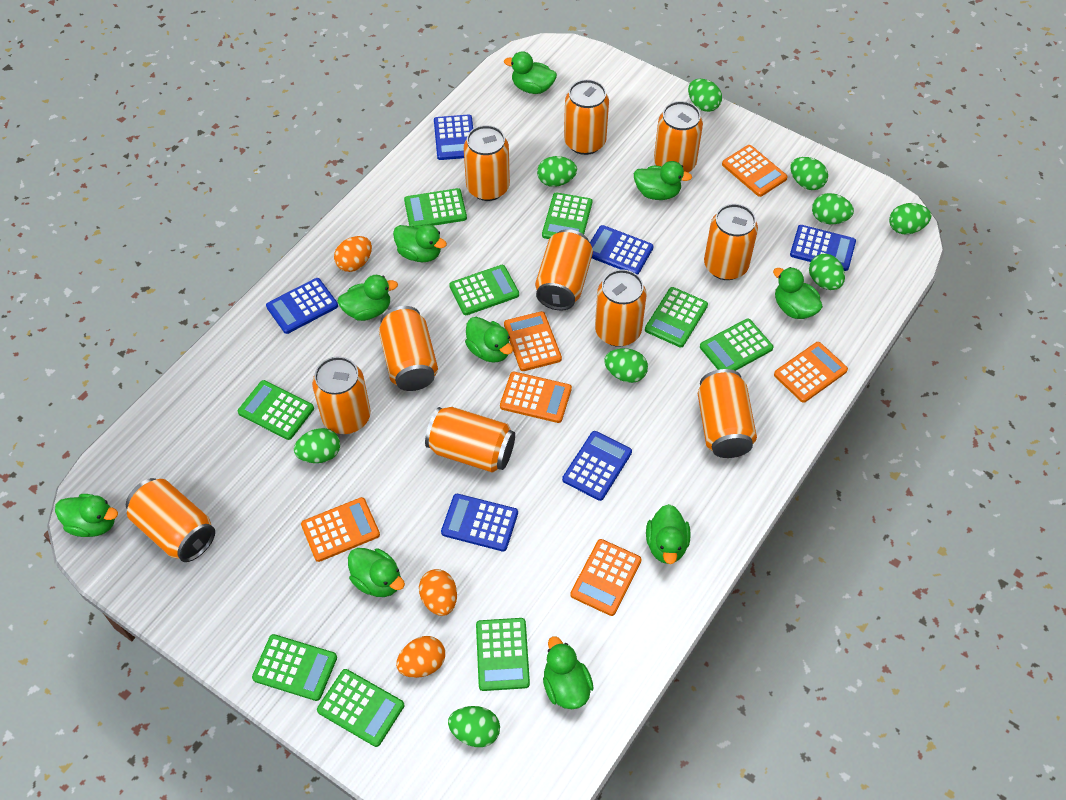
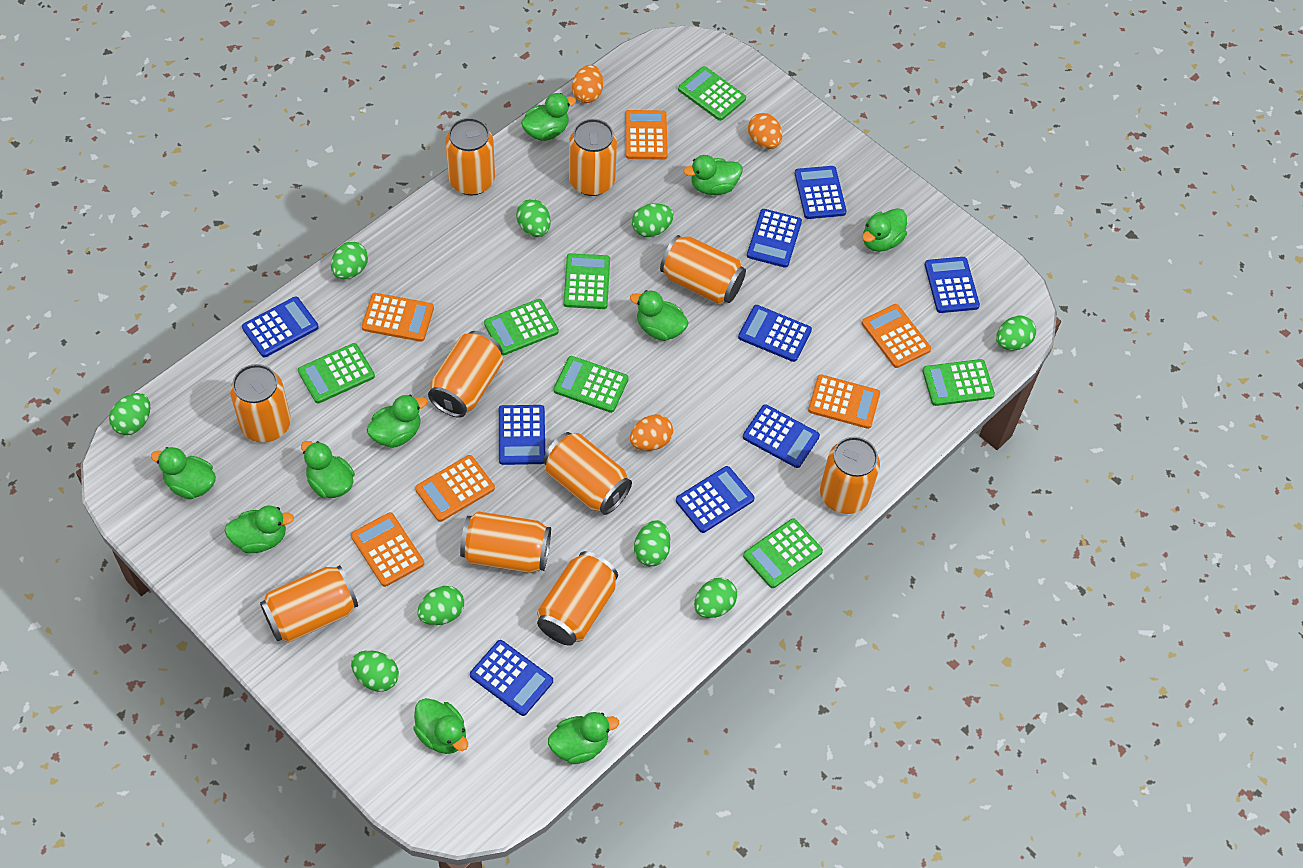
blue calculator: 6 -> 9
green calculator: 9 -> 7
orange can: 11 -> 10

